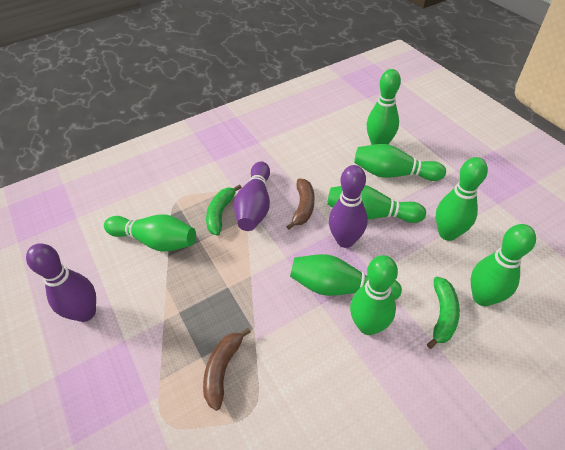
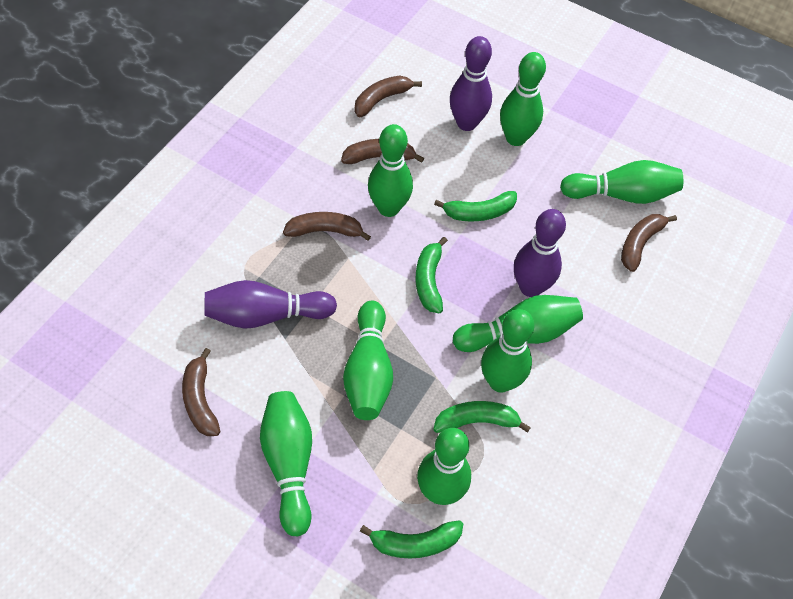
brown banana: 2 -> 5
green banana: 2 -> 4

